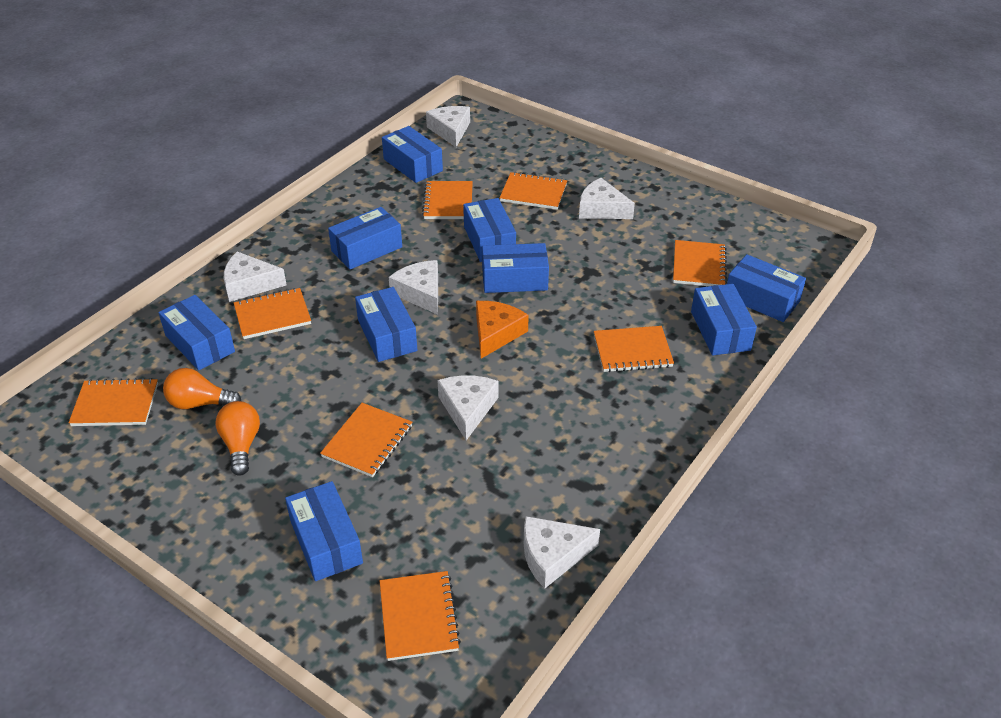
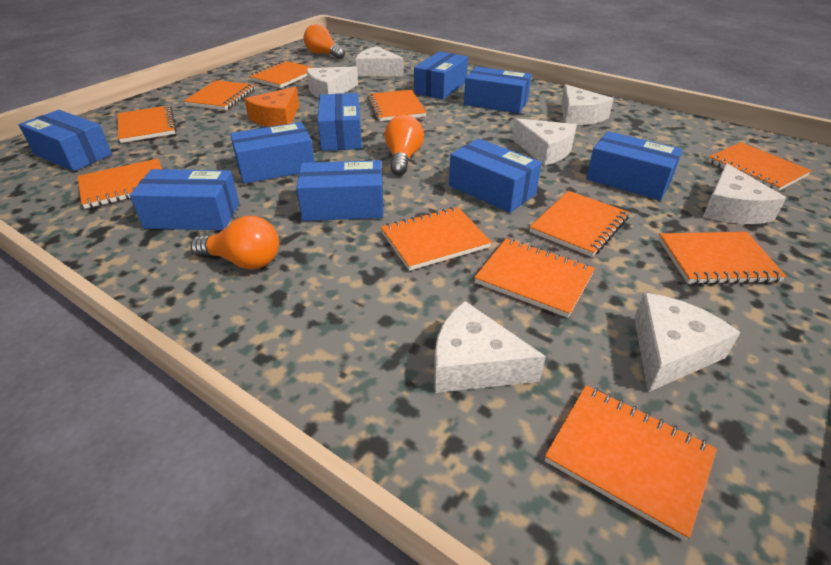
orange light bulb: 2 -> 3
orange notebook: 8 -> 11
white cheese: 6 -> 7

